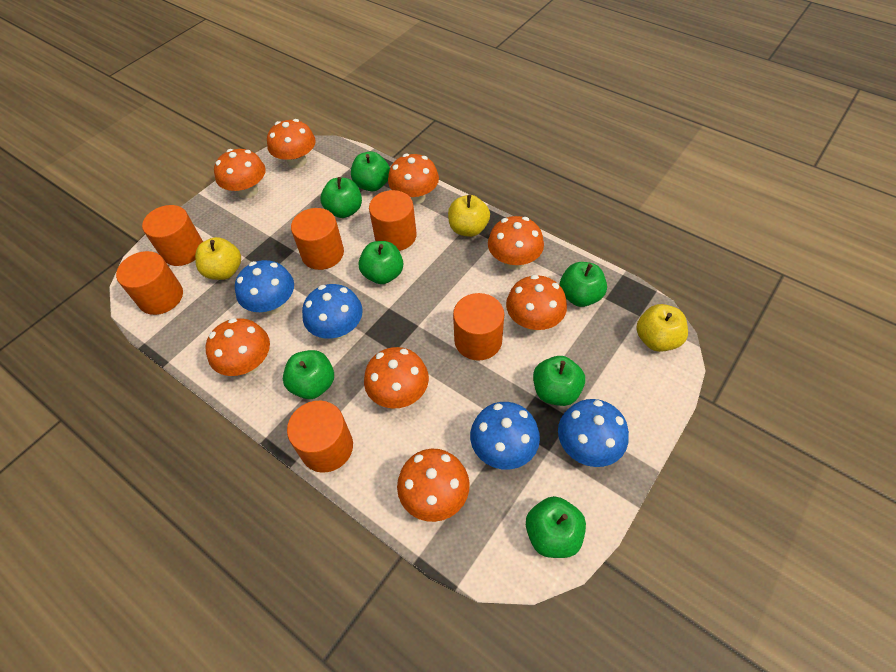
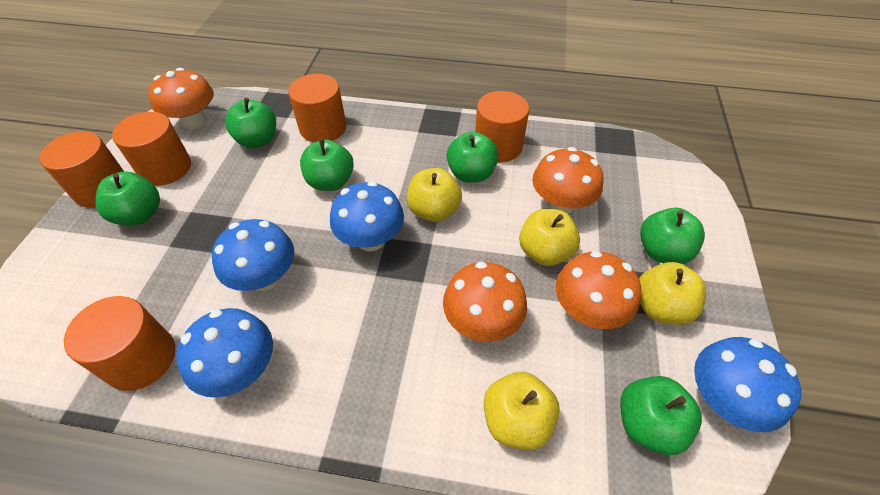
green apple: 7 -> 6
orange cylinder: 6 -> 5
orange mushroom: 8 -> 4
yellow apple: 3 -> 4

